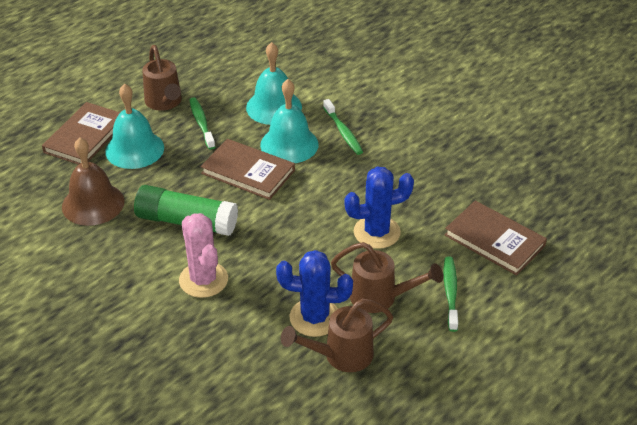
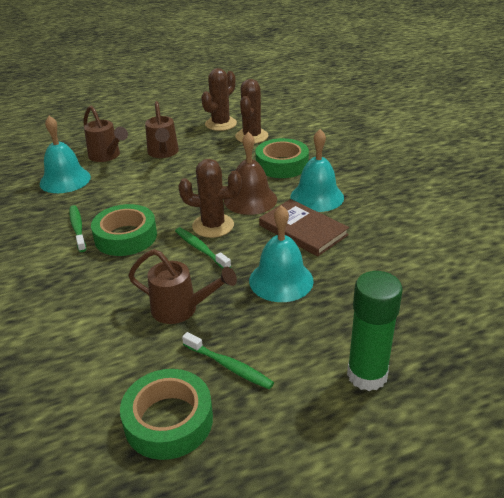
blue cactus: 2 -> 0
brown book: 3 -> 1
brown cactus: 0 -> 3
green tape: 0 -> 3
pink cactus: 1 -> 0

